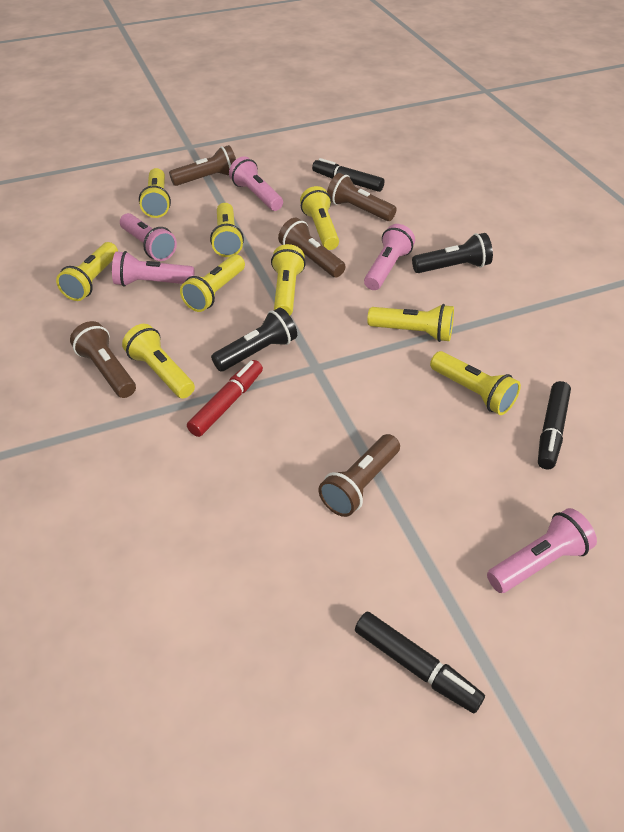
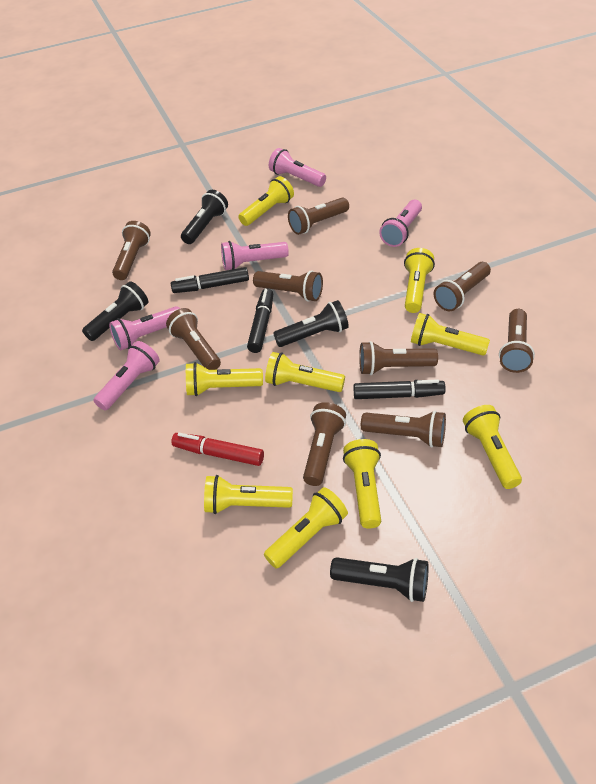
black flashlight: 2 -> 4
brown flashlight: 5 -> 9

